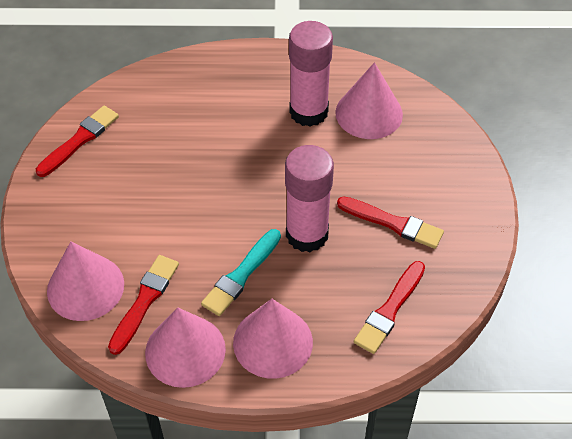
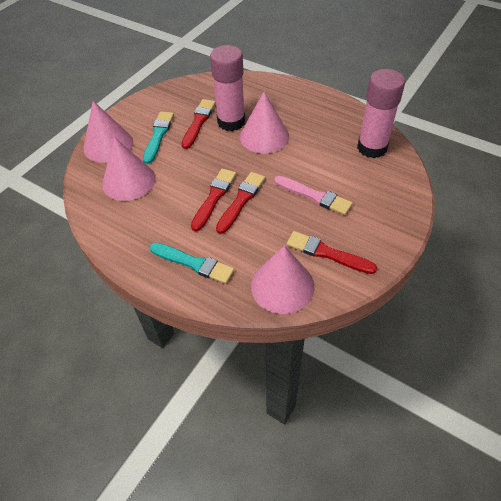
pink brush: 0 -> 1
turquoise brush: 1 -> 2

